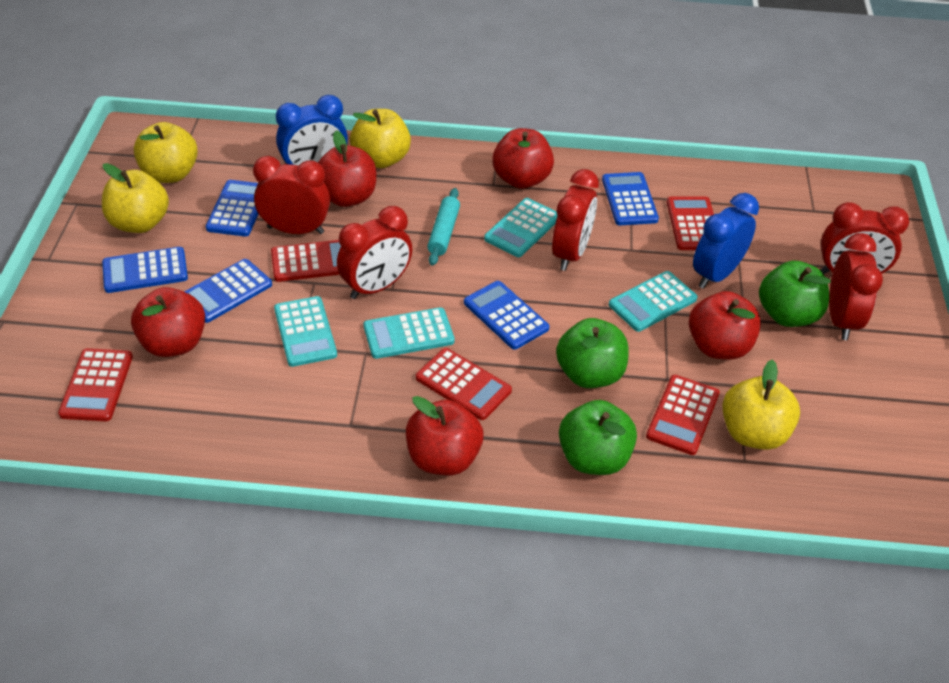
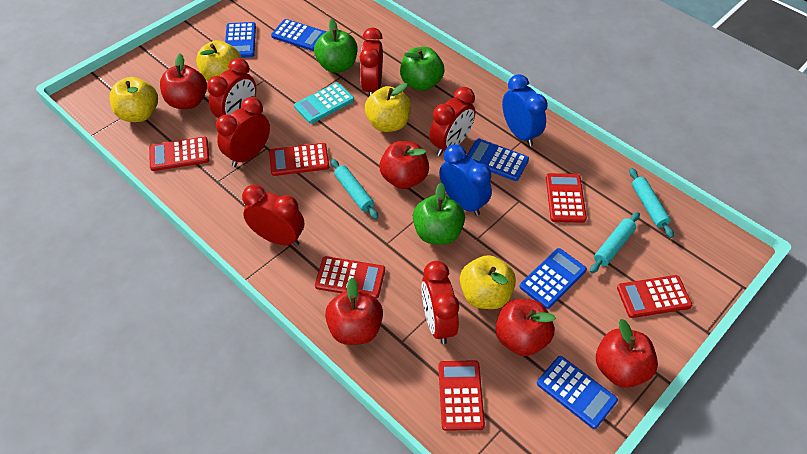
red calculator: 5 -> 6
red clock: 5 -> 6
turquoise calculator: 4 -> 1
turquoise rolling pin: 1 -> 3

